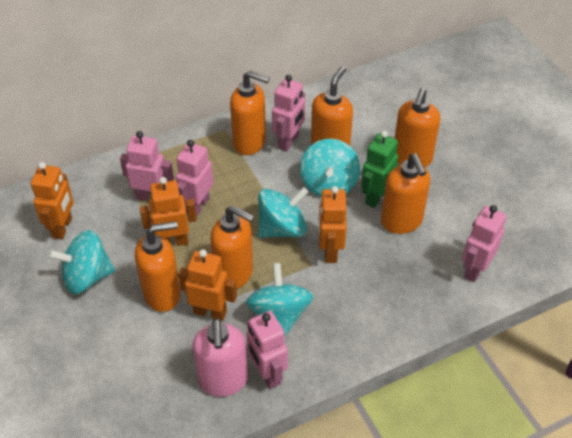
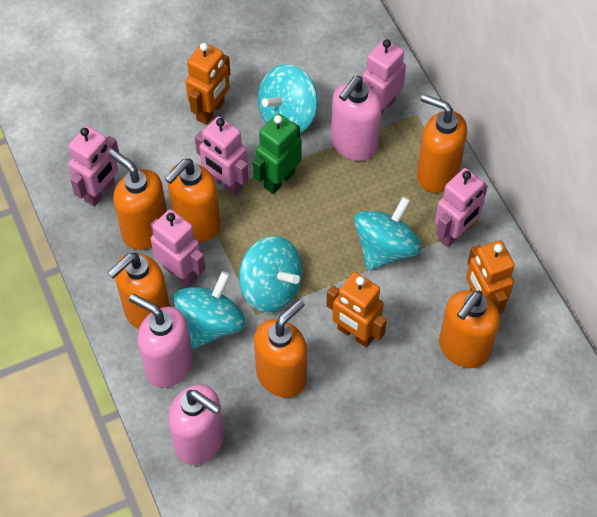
orange robot: 4 -> 3
pink soap dispenser: 1 -> 3

